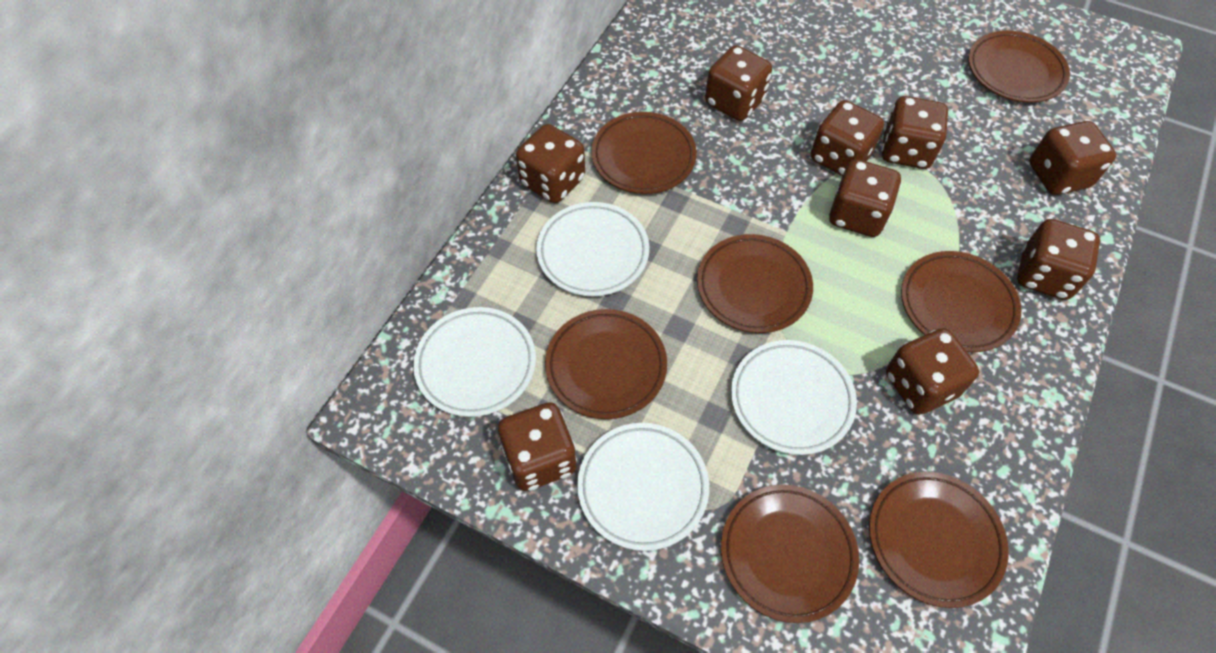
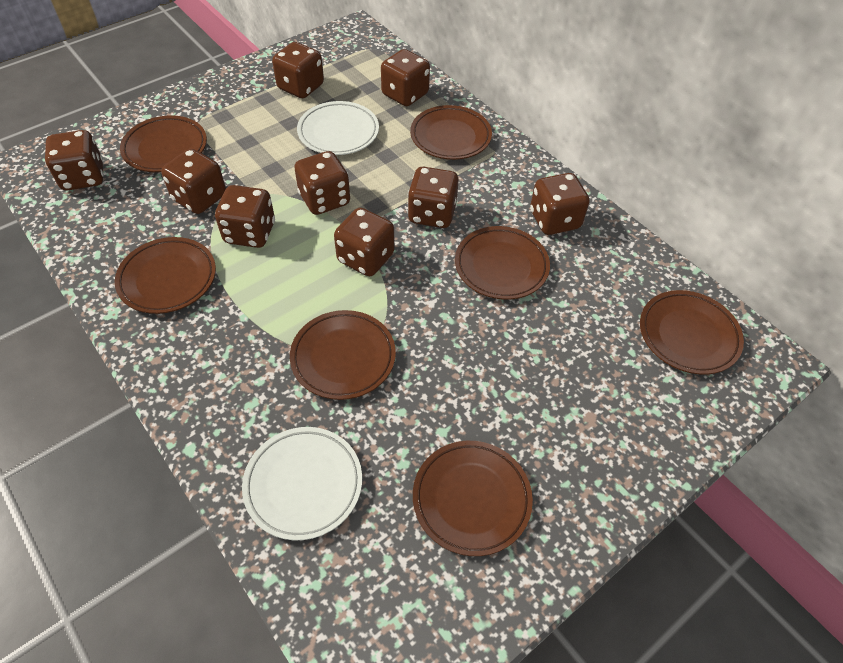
white plate: 4 -> 2

